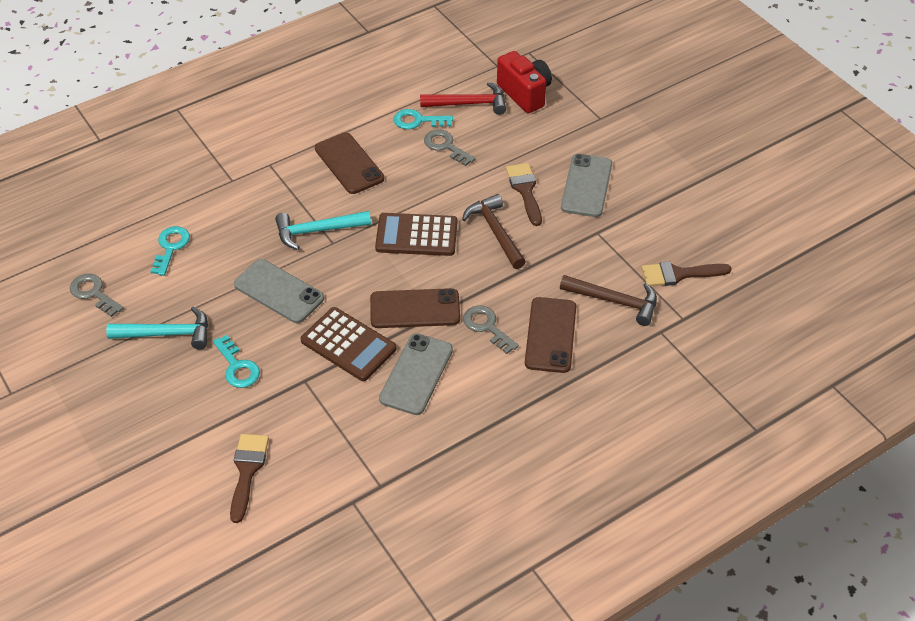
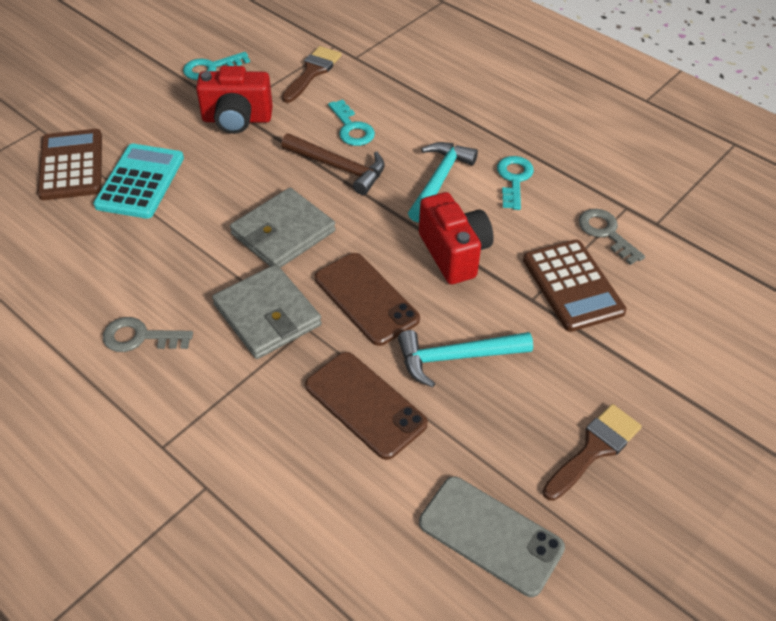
brown brush: 3 -> 2
brown hammer: 2 -> 1
brown phone: 3 -> 2
grey key: 3 -> 2
grey phone: 3 -> 1
grey wallet: 0 -> 2
red camera: 1 -> 2
red hammer: 1 -> 0
turquoise calculator: 0 -> 1

